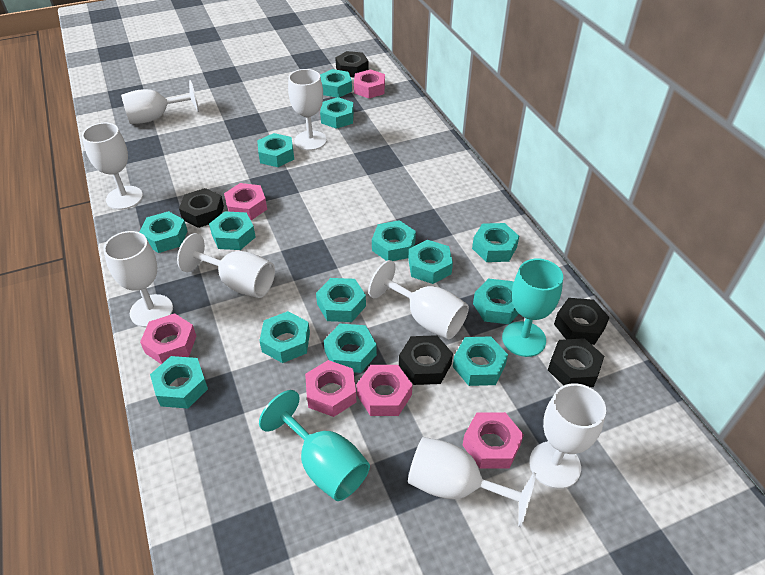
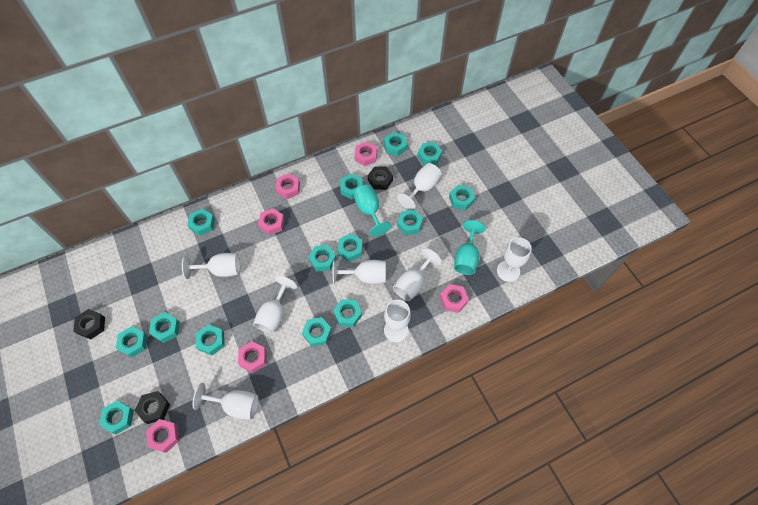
black nut: 5 -> 3

